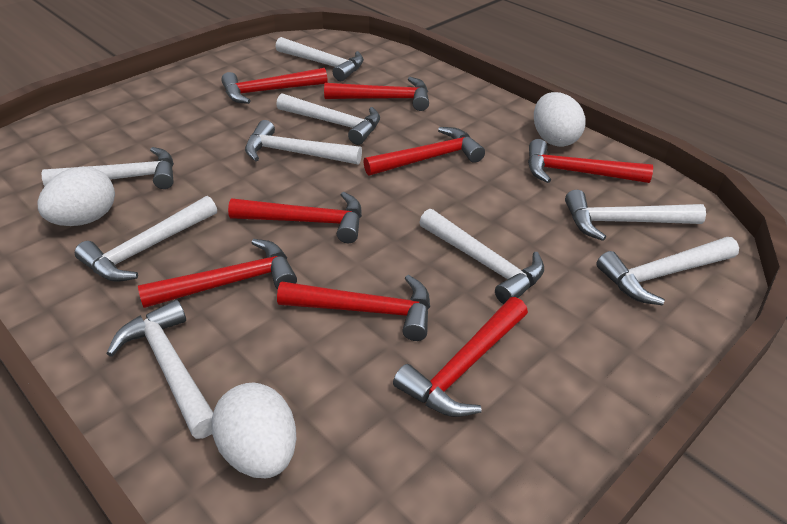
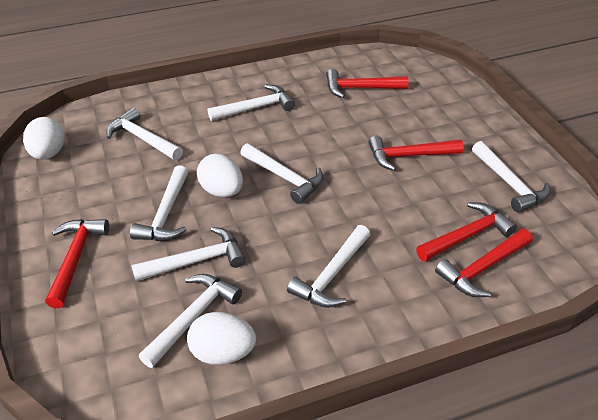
red hammer: 8 -> 5
white hammer: 9 -> 8

